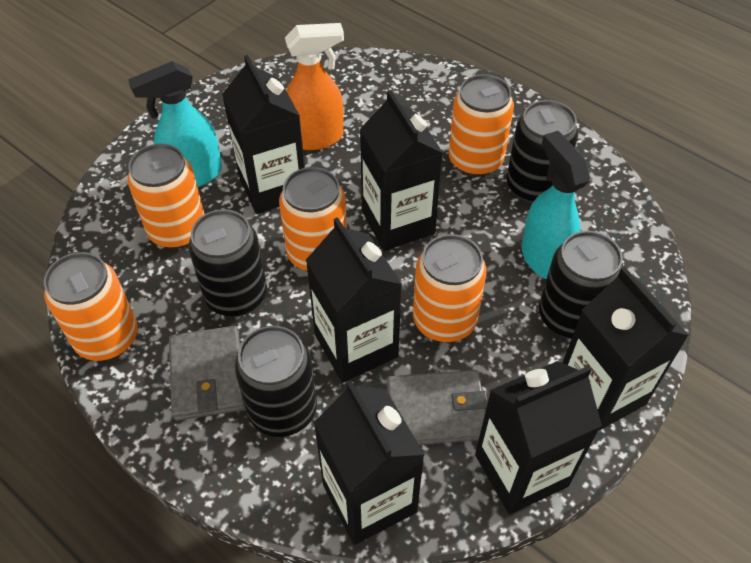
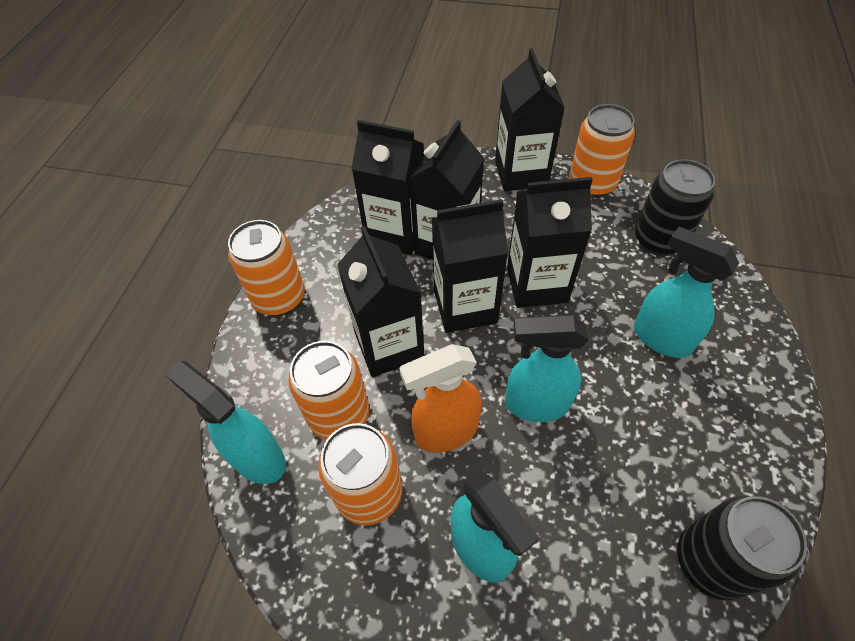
black can: 4 -> 2
grey wallet: 2 -> 0
orange can: 5 -> 4
turquoise spray bottle: 2 -> 4

